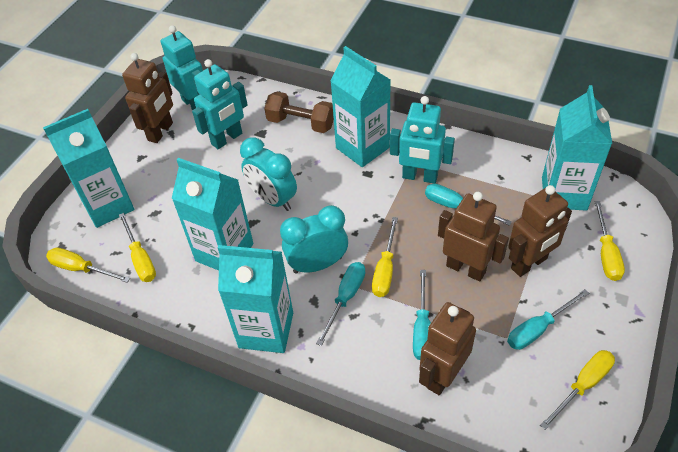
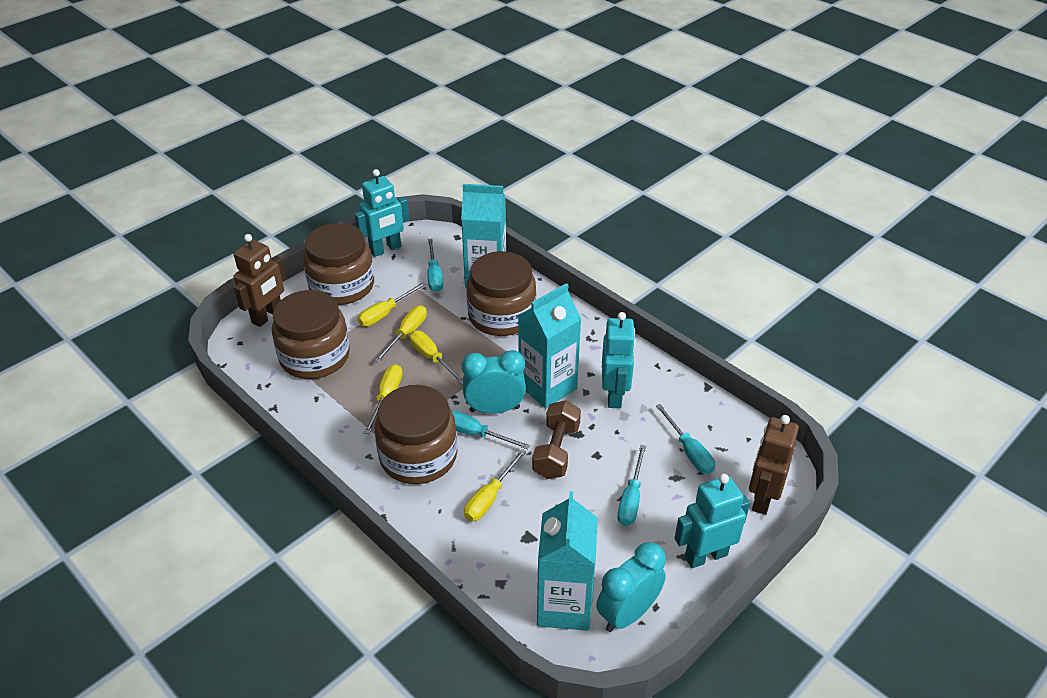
brown jar: 0 -> 4
brown robot: 4 -> 2
turquoise carton: 5 -> 3

